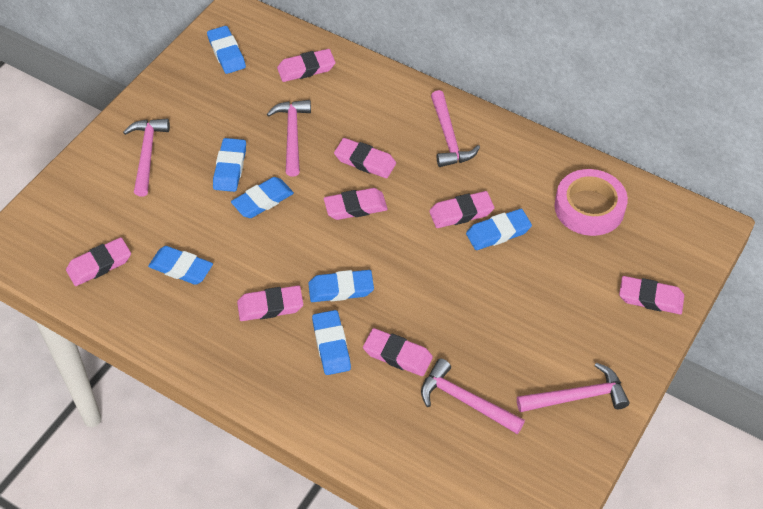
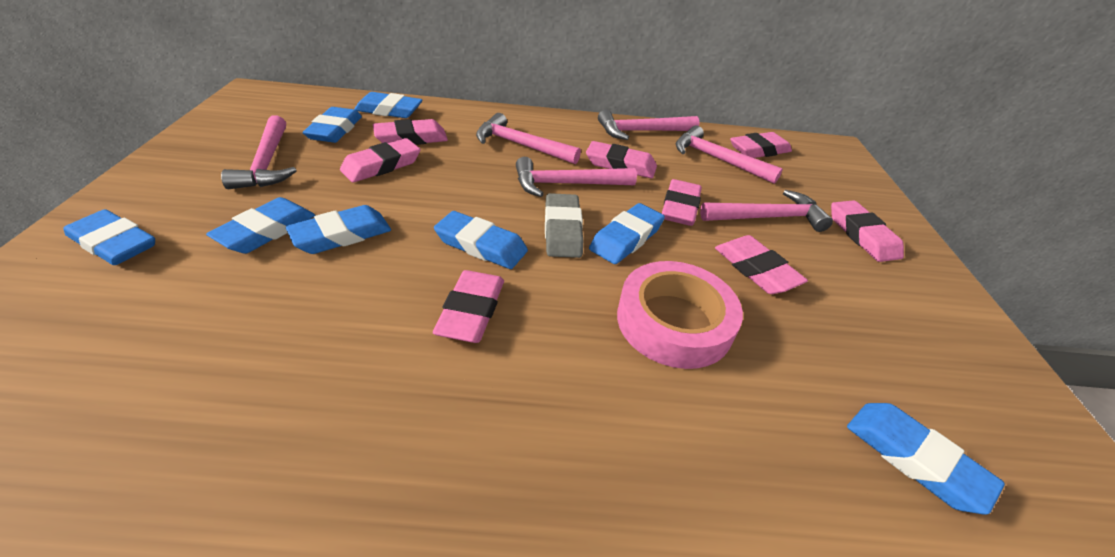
blue eraser: 7 -> 8
grey eraser: 0 -> 1
pink hammer: 5 -> 6

